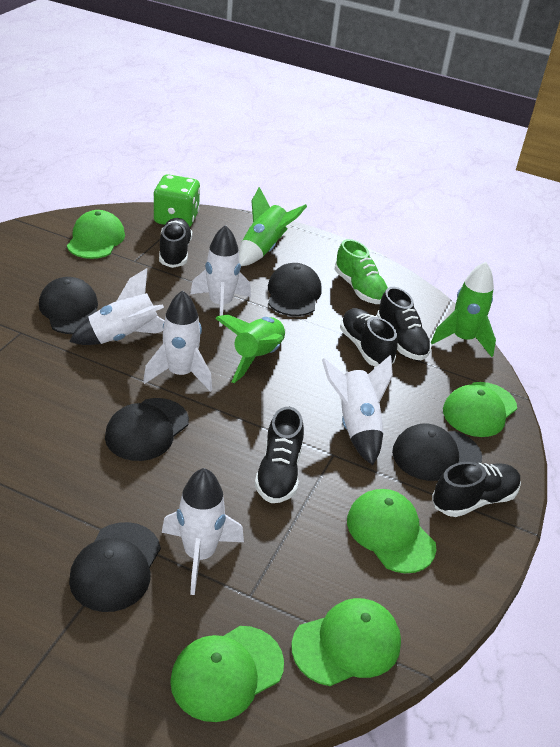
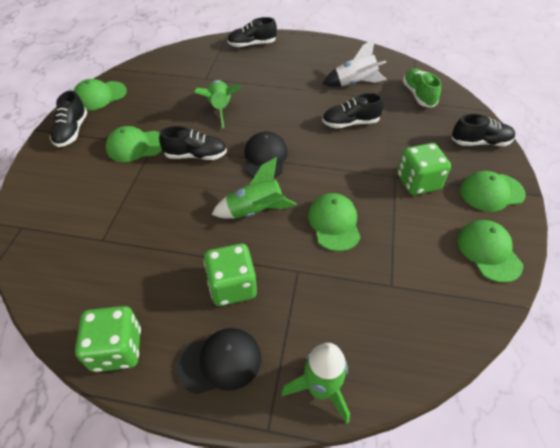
black cap: 5 -> 2
green dice: 1 -> 3
white rocket: 5 -> 1

